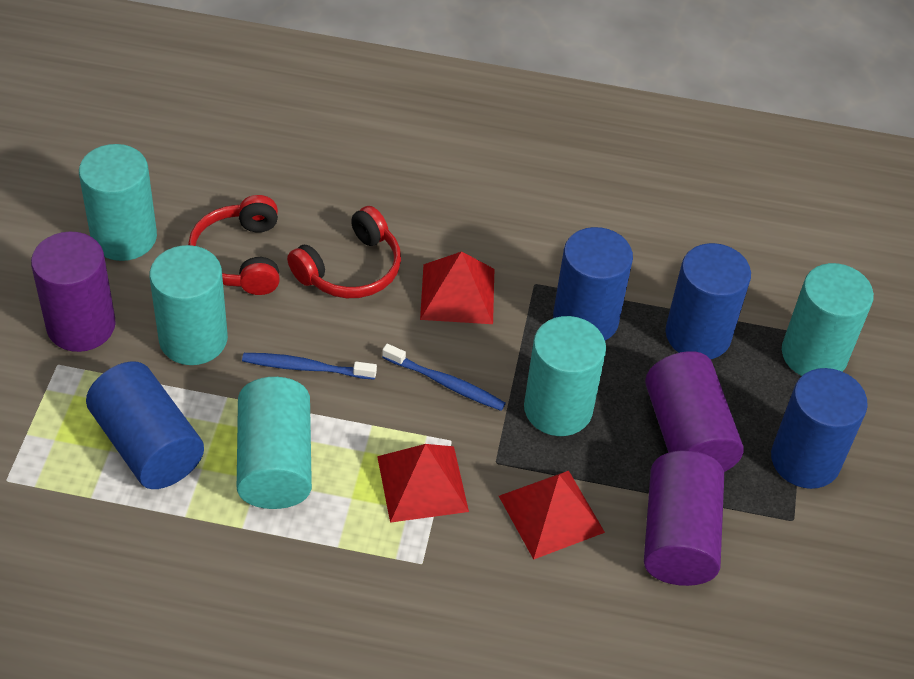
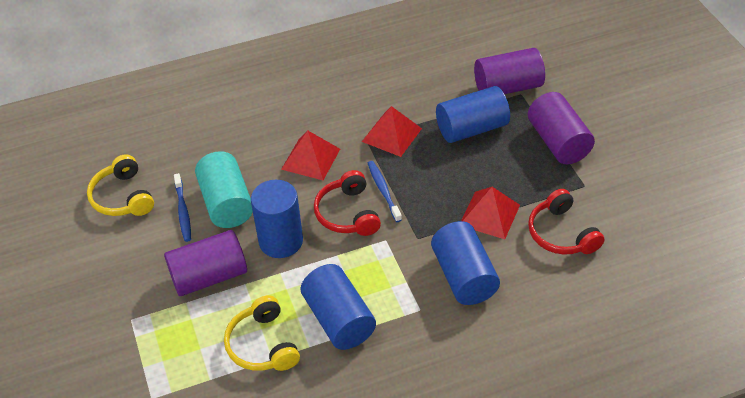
turquoise cylinder: 5 -> 1
yellow headphones: 0 -> 2

